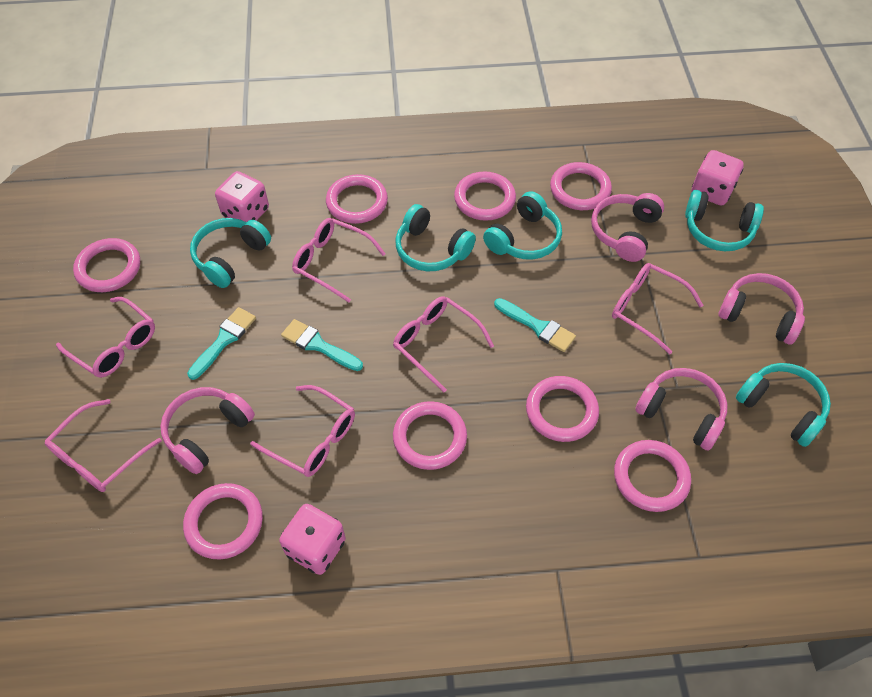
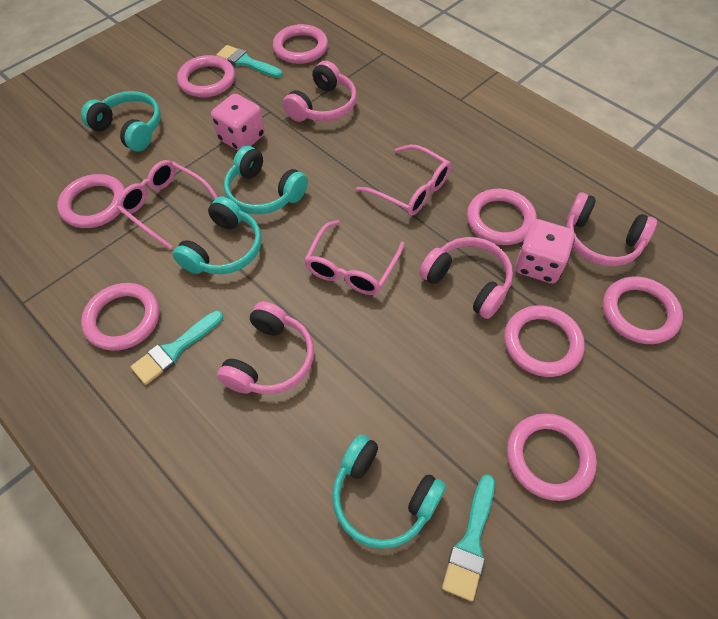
pink dice: 3 -> 2
pink glasses: 6 -> 3
turquoise headphones: 5 -> 4

